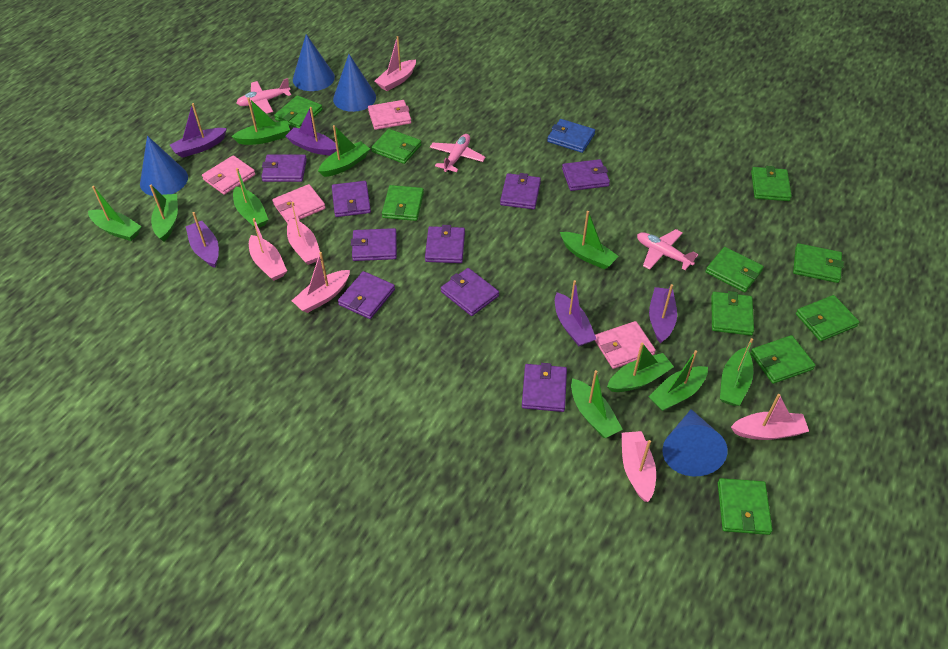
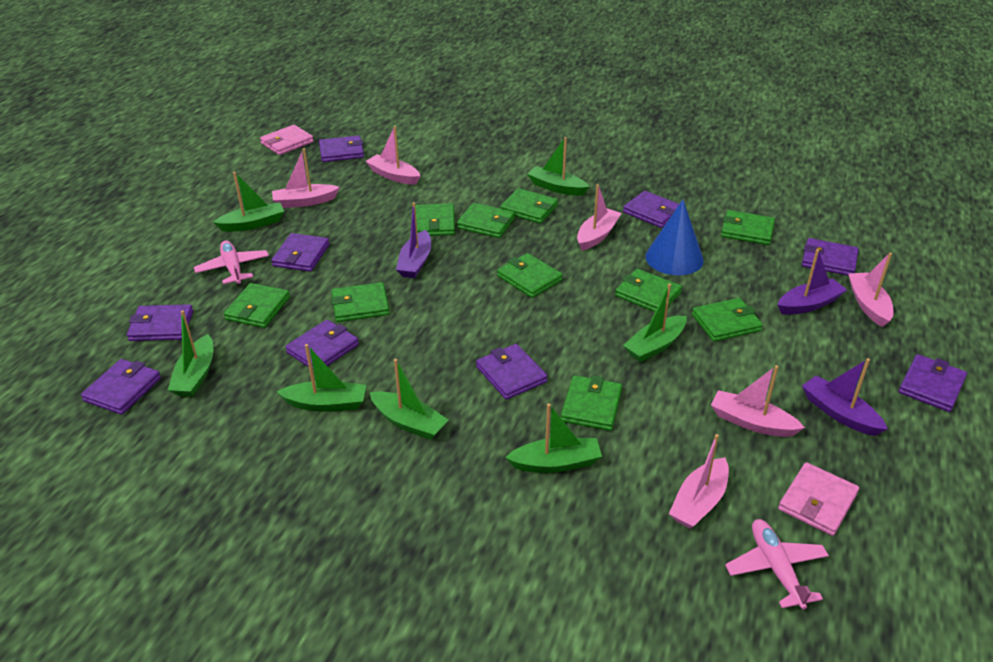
blue cone: 4 -> 1
blue wallet: 1 -> 0
green boat: 10 -> 7
pink plane: 3 -> 2
pink wallet: 4 -> 2
purple boat: 5 -> 3

